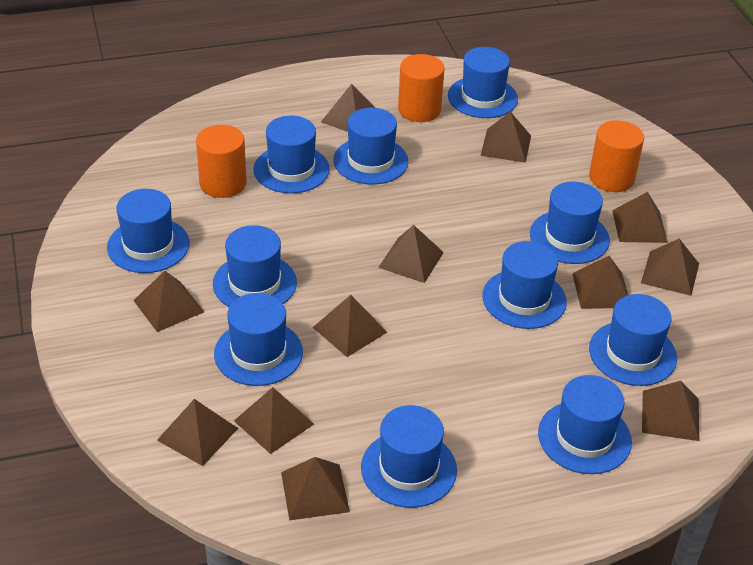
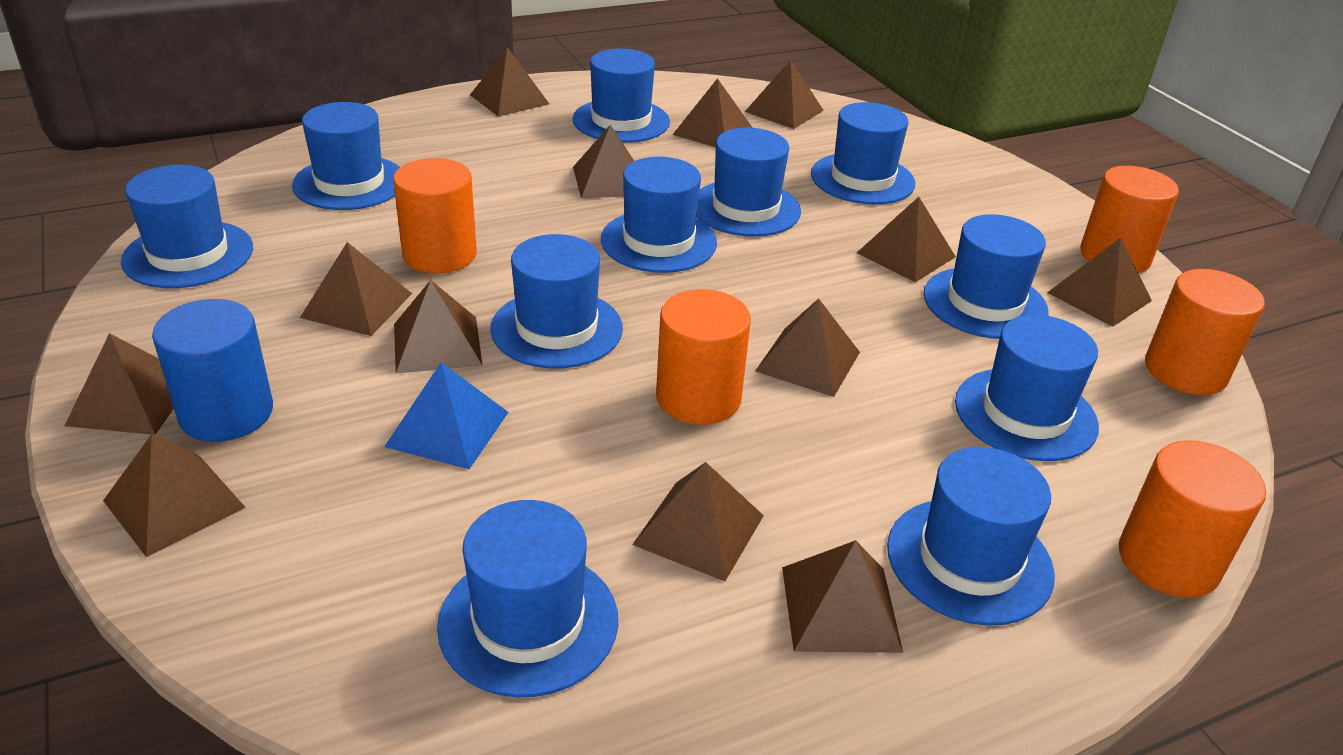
blue cylinder: 0 -> 1
blue pyramid: 0 -> 1
brown pyramid: 12 -> 13
orange cylinder: 3 -> 5

